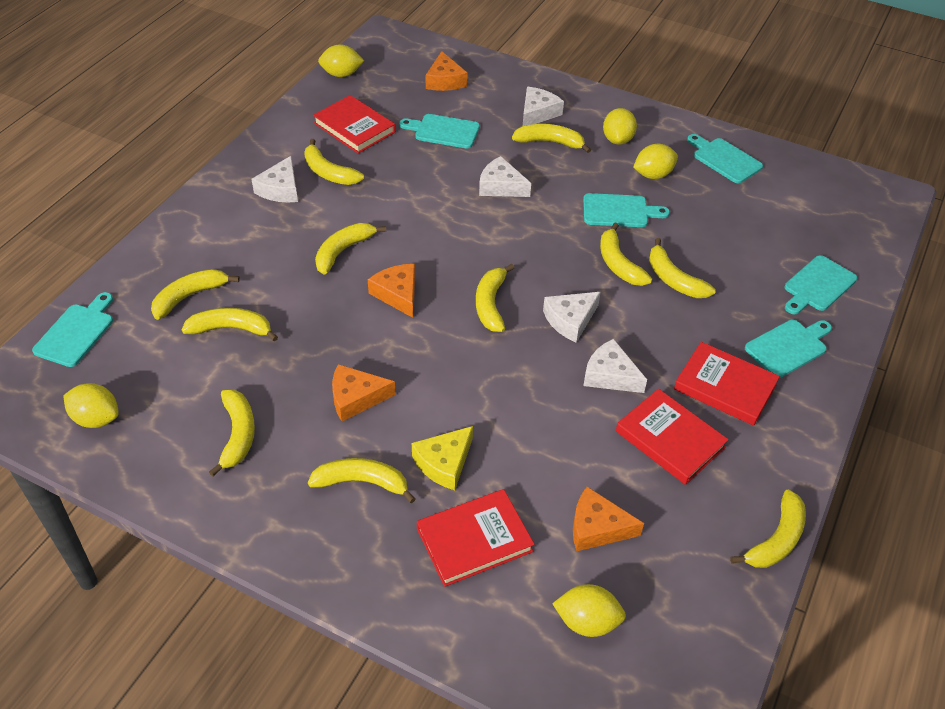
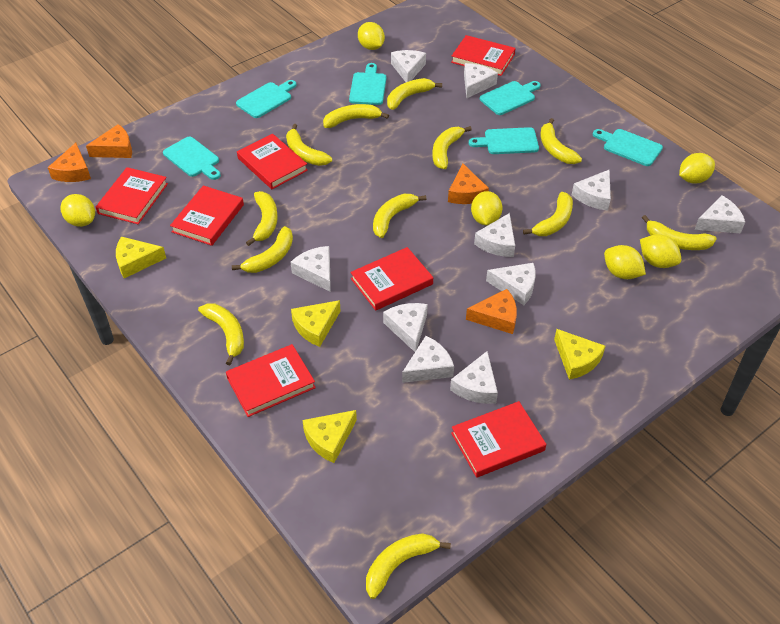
red book: 4 -> 7
white cheese: 5 -> 10
yellow banana: 11 -> 12
yellow cheese: 1 -> 4
yellow lemon: 5 -> 6

